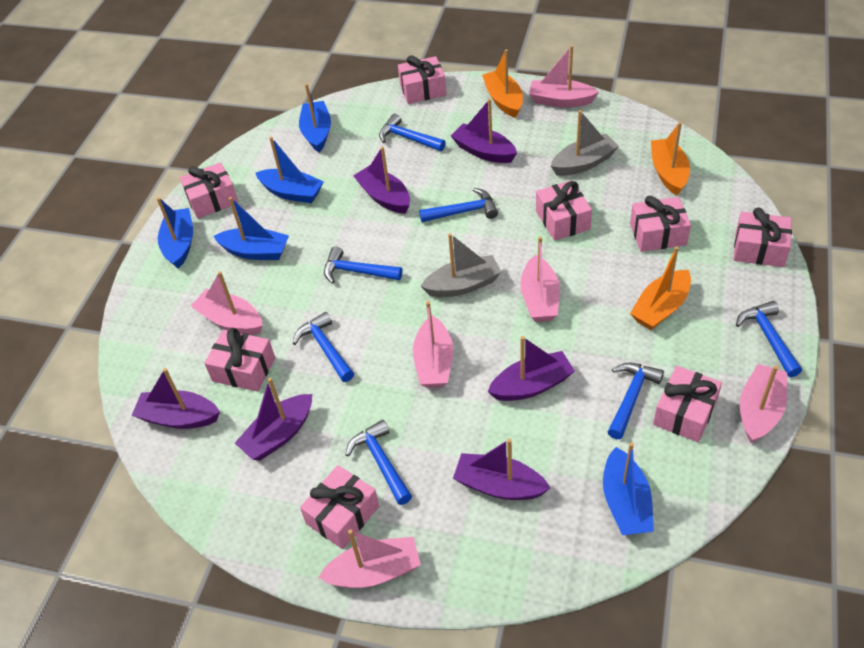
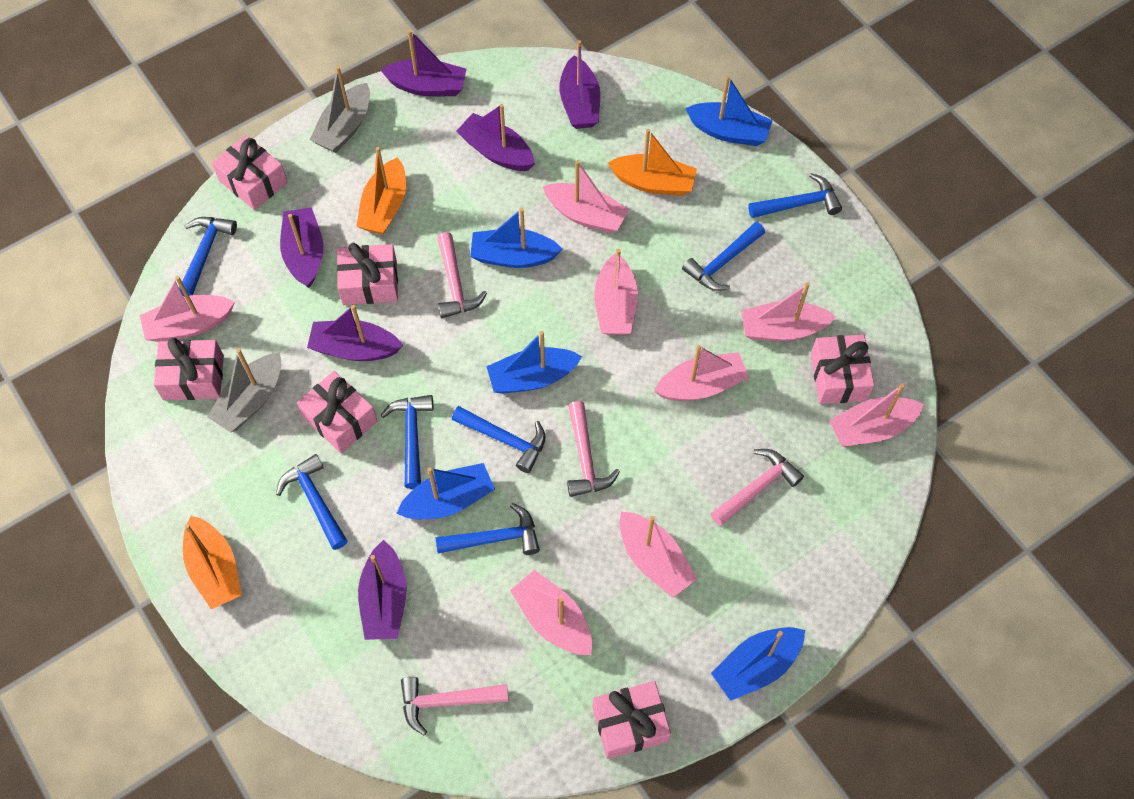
pink boat: 6 -> 8
pink gift: 8 -> 6
pink hammer: 0 -> 4

